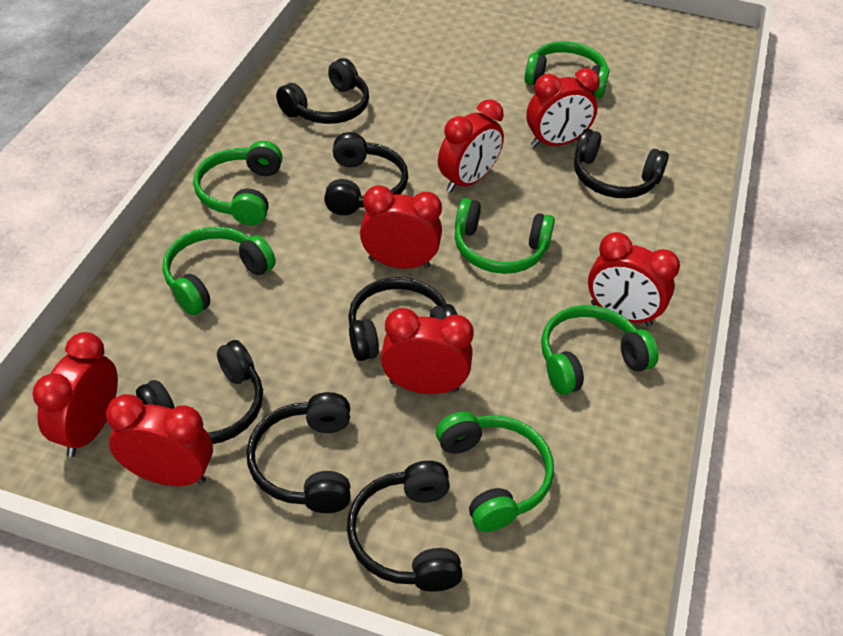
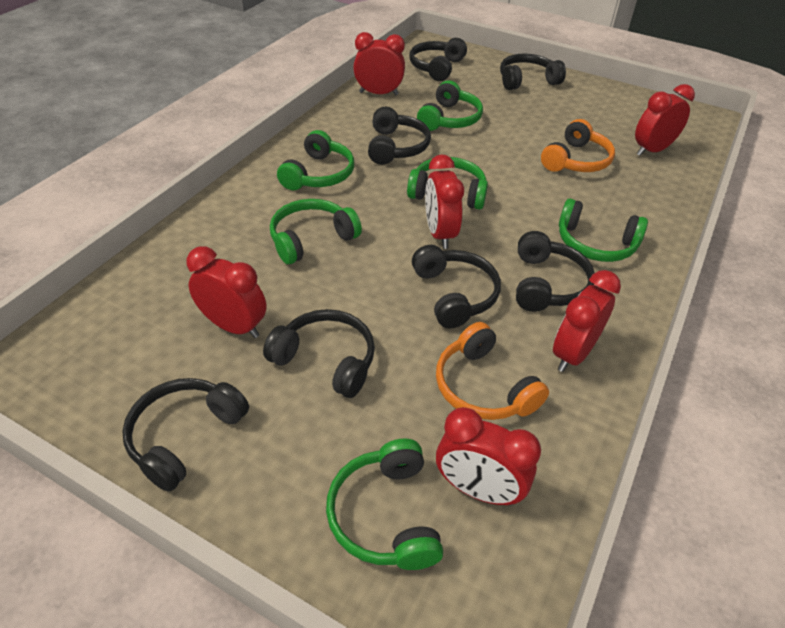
orange headphones: 0 -> 2
red clock: 7 -> 6

